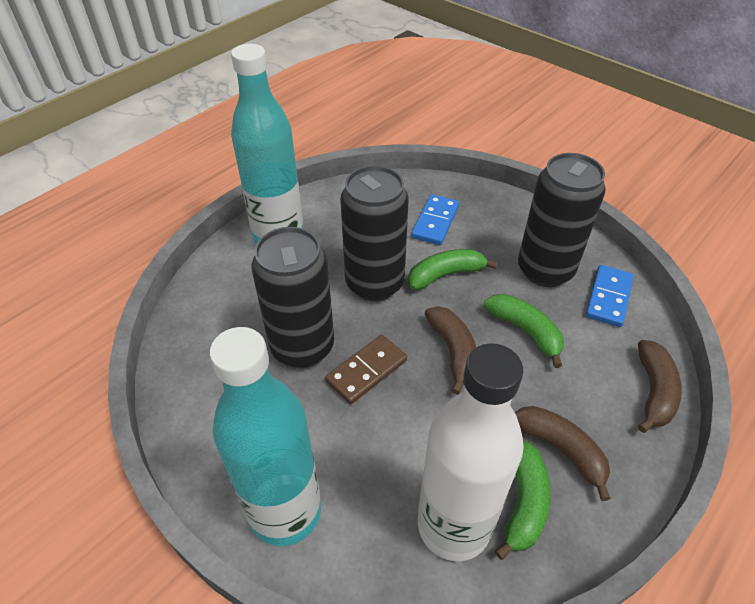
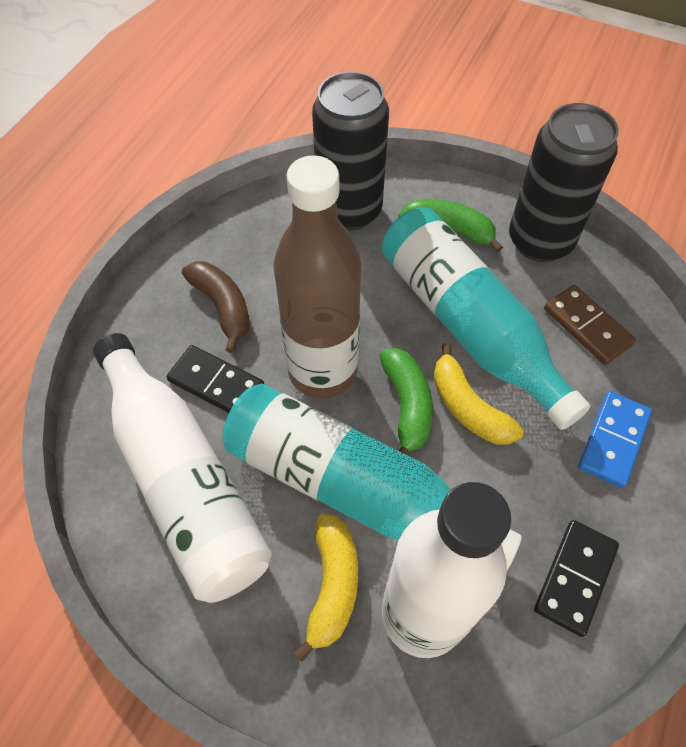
black can: 3 -> 2
black domino: 0 -> 2
blue domino: 2 -> 1
brown banana: 3 -> 1
brown bottle: 0 -> 1
green banana: 3 -> 2
white bottle: 1 -> 2
yellow banana: 0 -> 2

